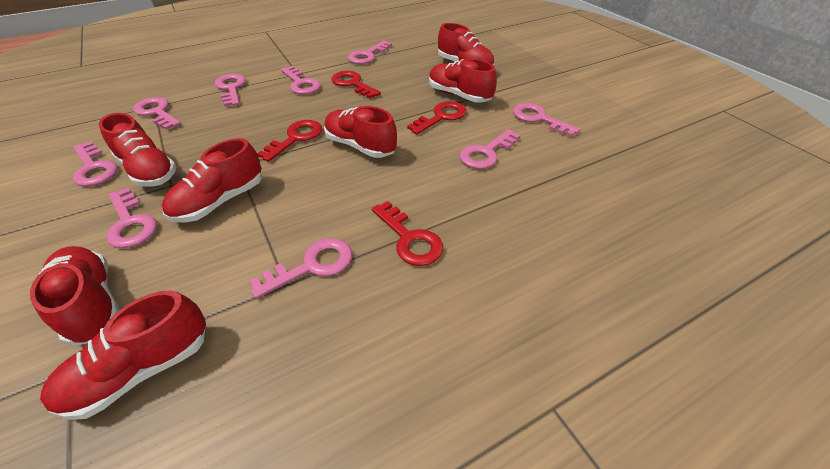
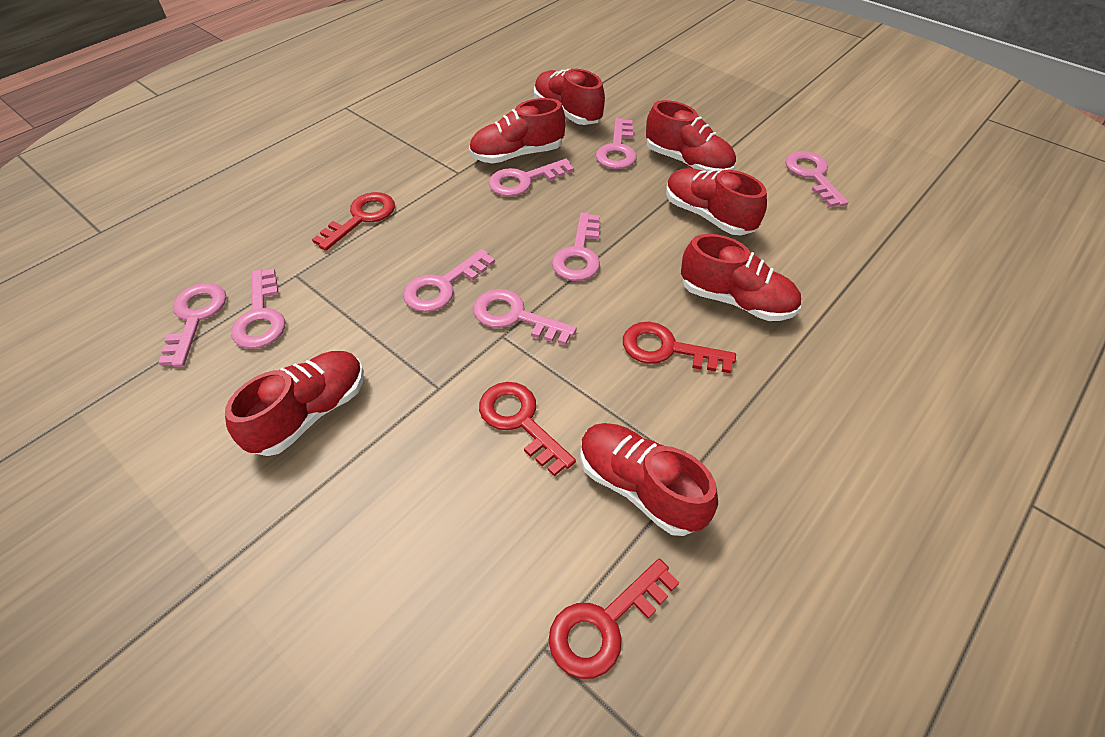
pink key: 9 -> 8

